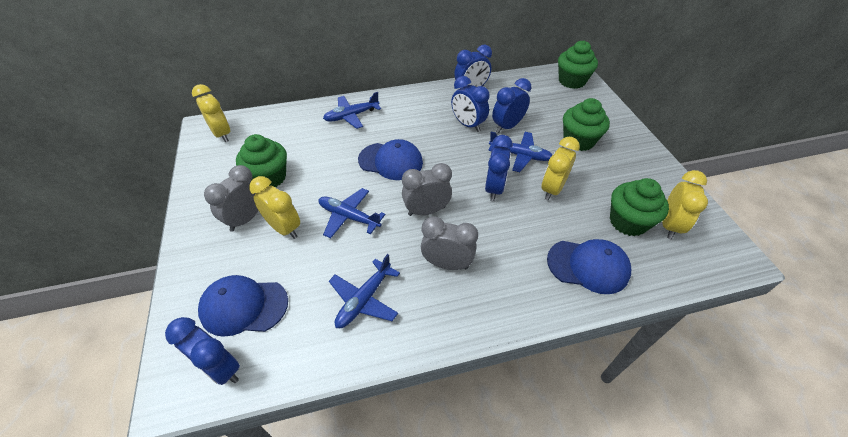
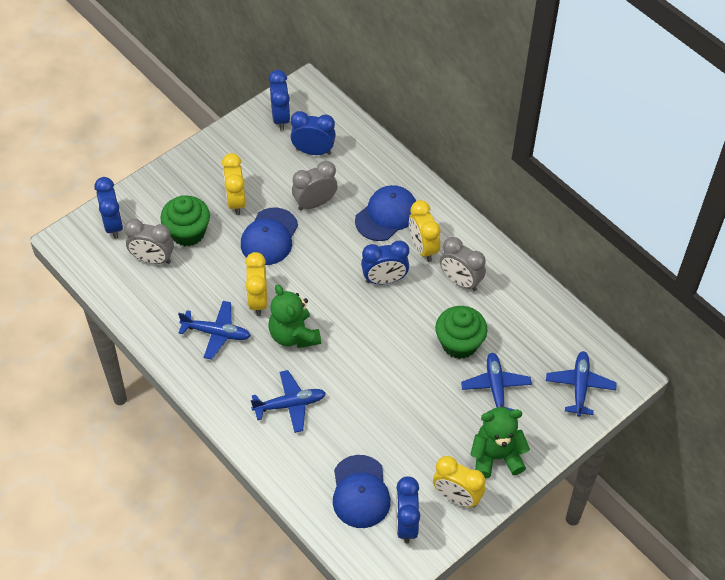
green cupcake: 4 -> 2
green teddy bear: 0 -> 2

